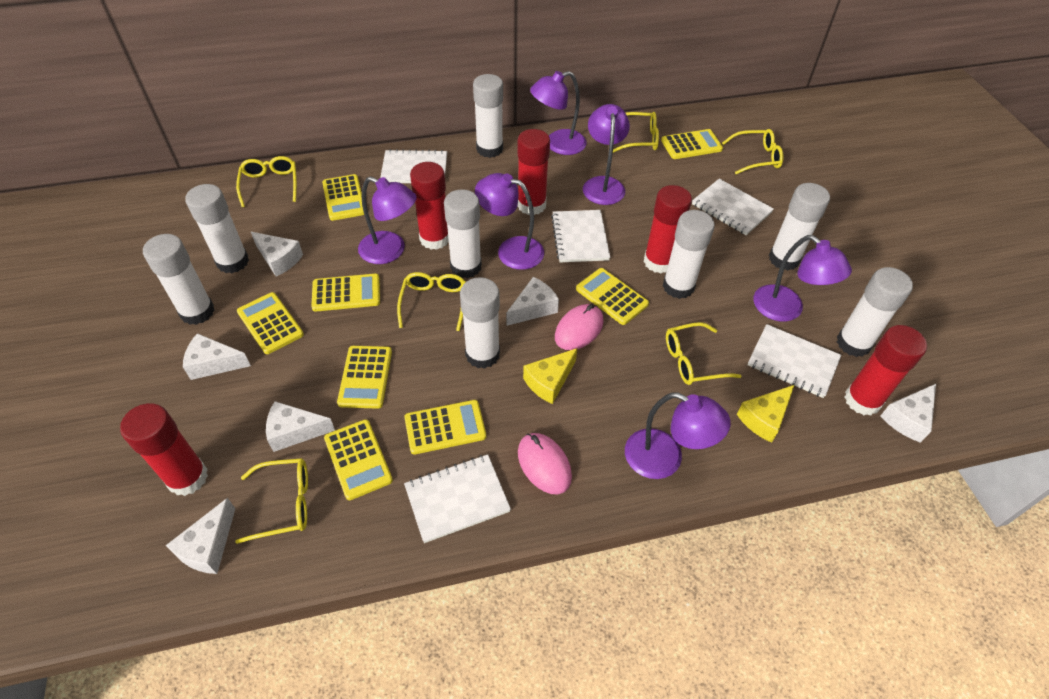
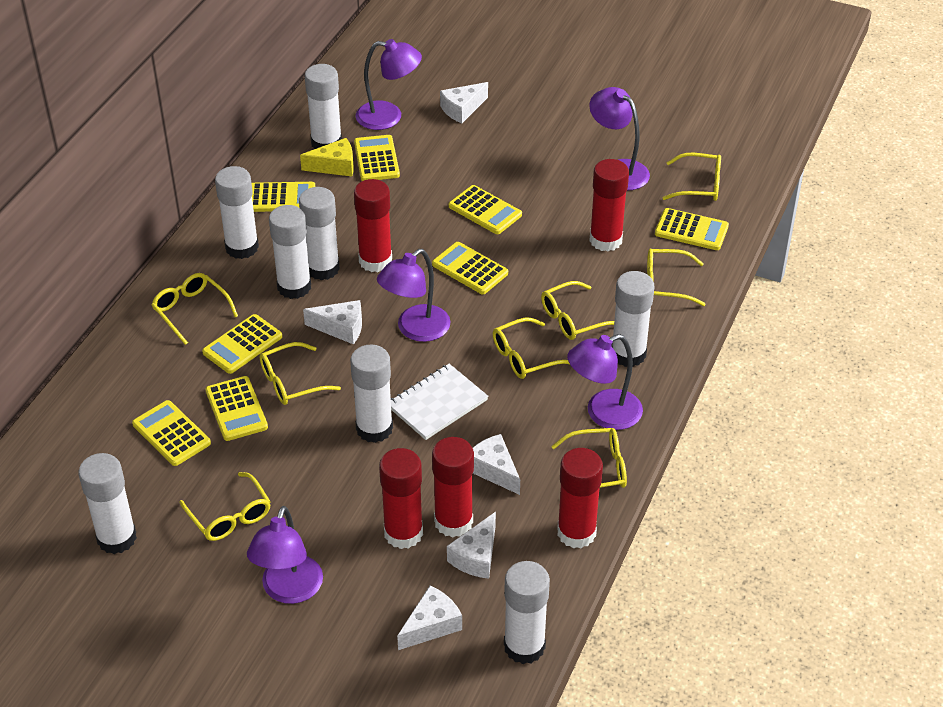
pink mouse: 2 -> 0
purple lamp: 6 -> 5
white cheese: 6 -> 5
white notebook: 5 -> 1
yellow cheese: 2 -> 1
yellow glasses: 6 -> 8

